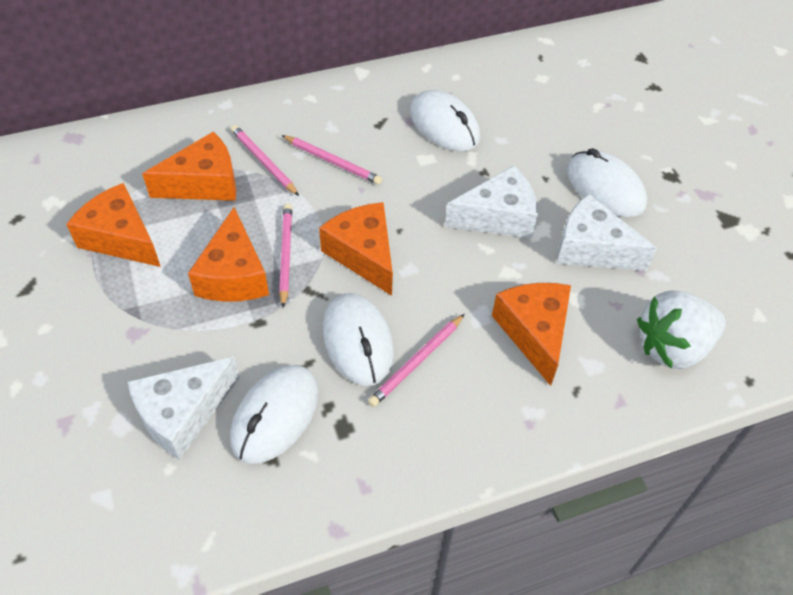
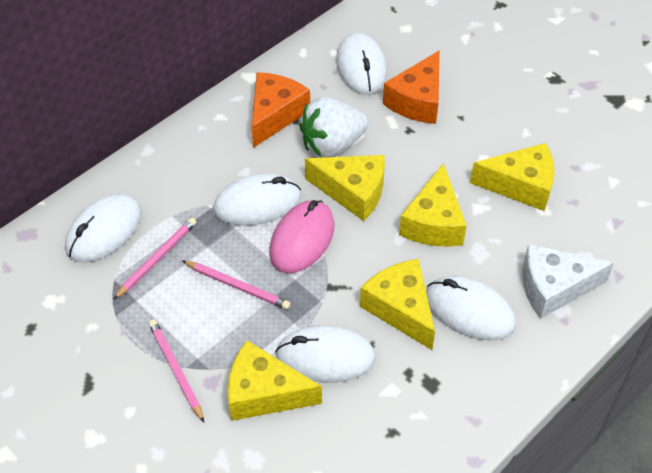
orange cheese: 5 -> 2
pink mouse: 0 -> 1
pink pencil: 4 -> 3
white cheese: 3 -> 1
white mouse: 4 -> 5
yellow cheese: 0 -> 5

